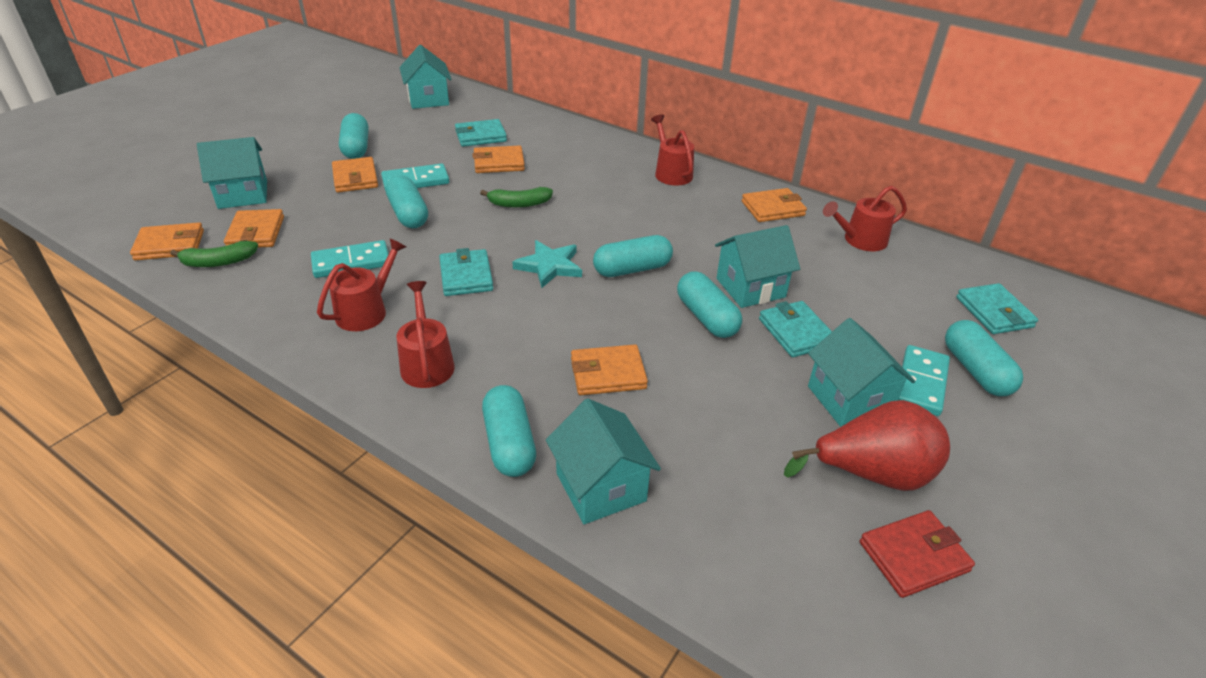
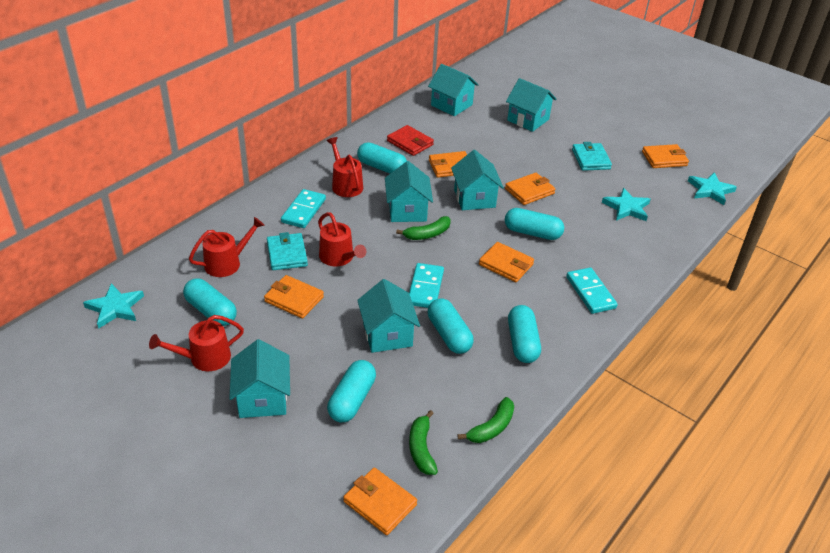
green banana: 2 -> 3
red pear: 1 -> 0
turquoise house: 5 -> 6
turquoise star: 1 -> 3
turquoise wallet: 4 -> 2

